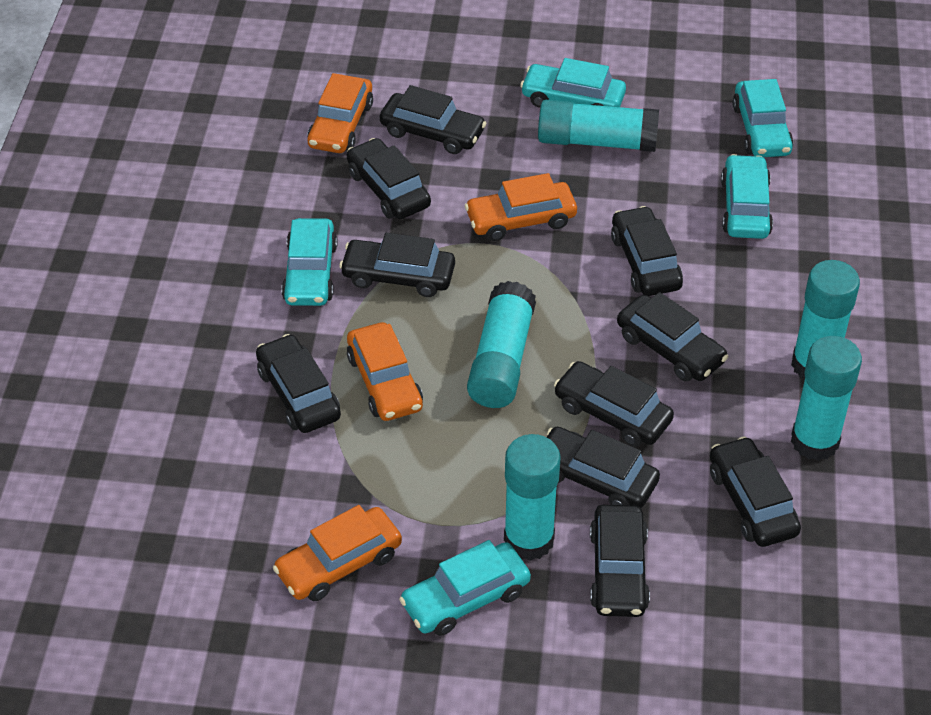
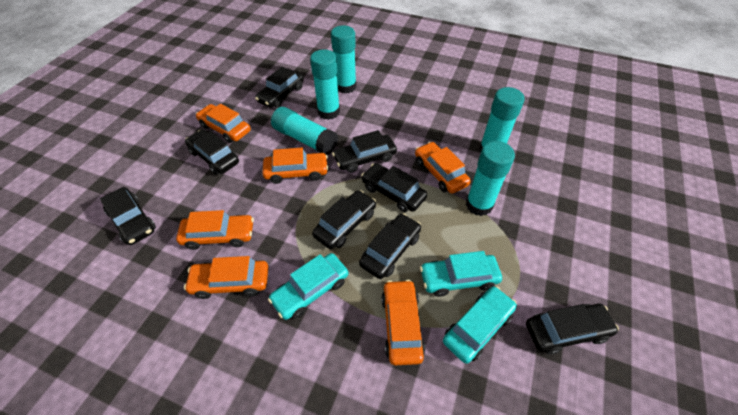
black car: 10 -> 8
orange car: 4 -> 6
turquoise car: 5 -> 3

